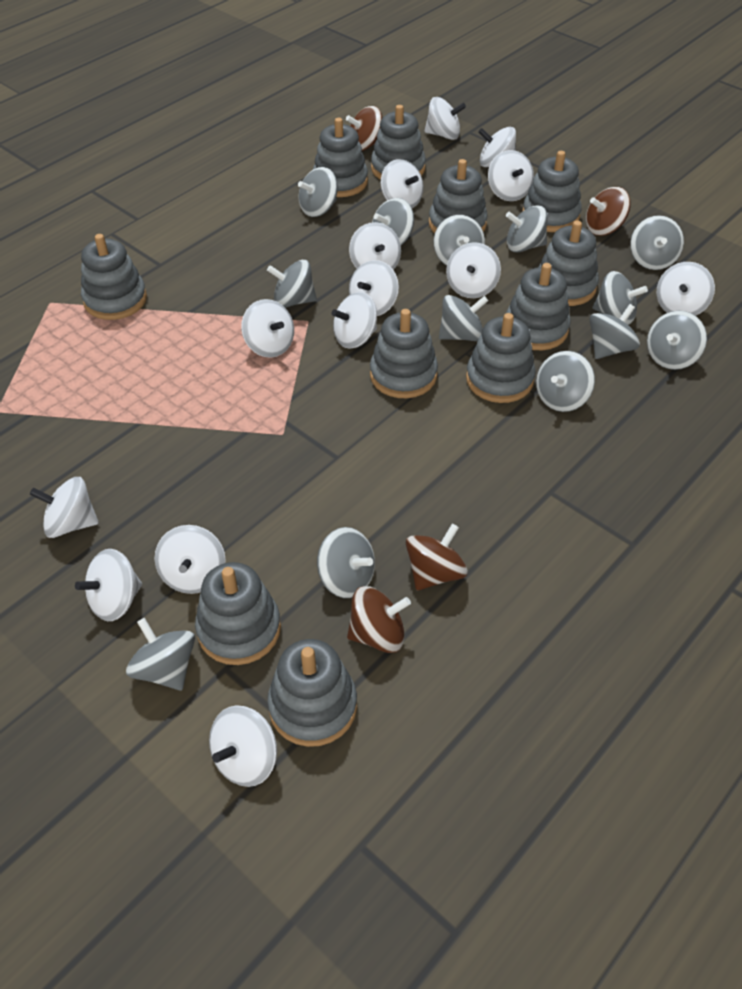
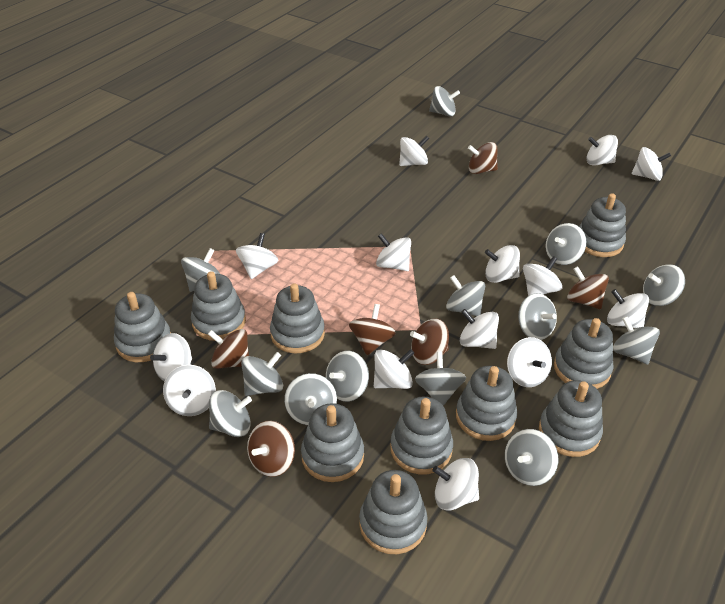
brown spinning top: 4 -> 6
grey stacking toy: 11 -> 10

